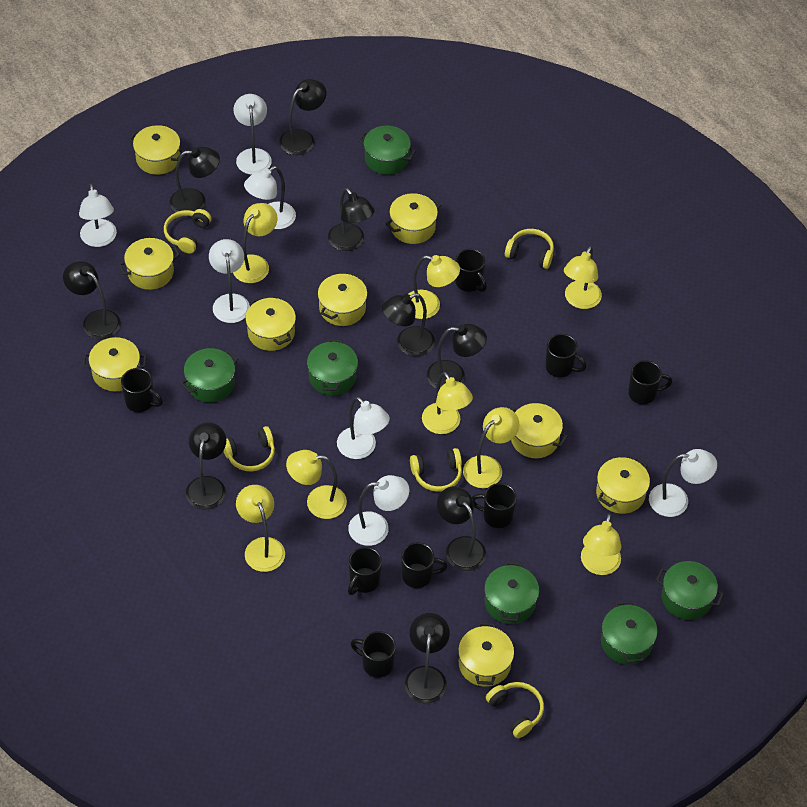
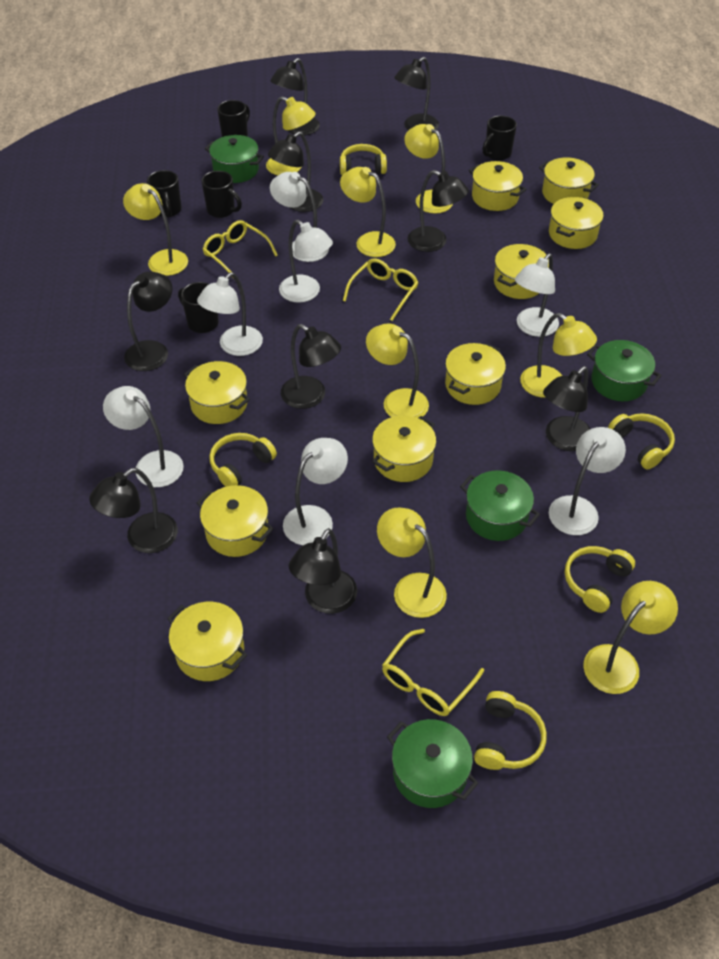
black mug: 8 -> 5
green pot: 6 -> 4
yellow glasses: 0 -> 3

